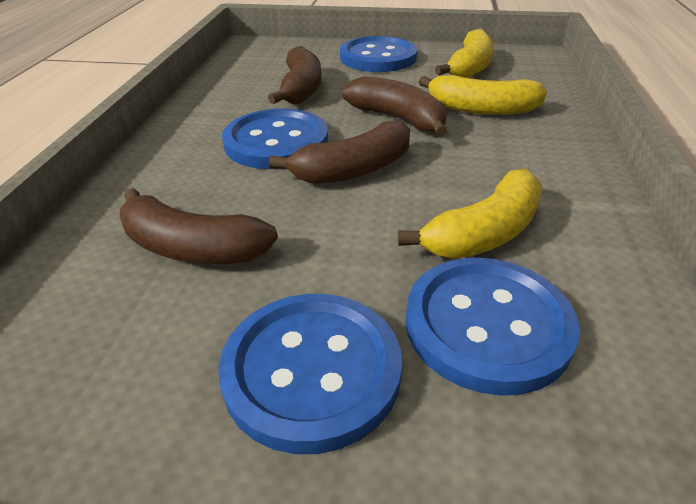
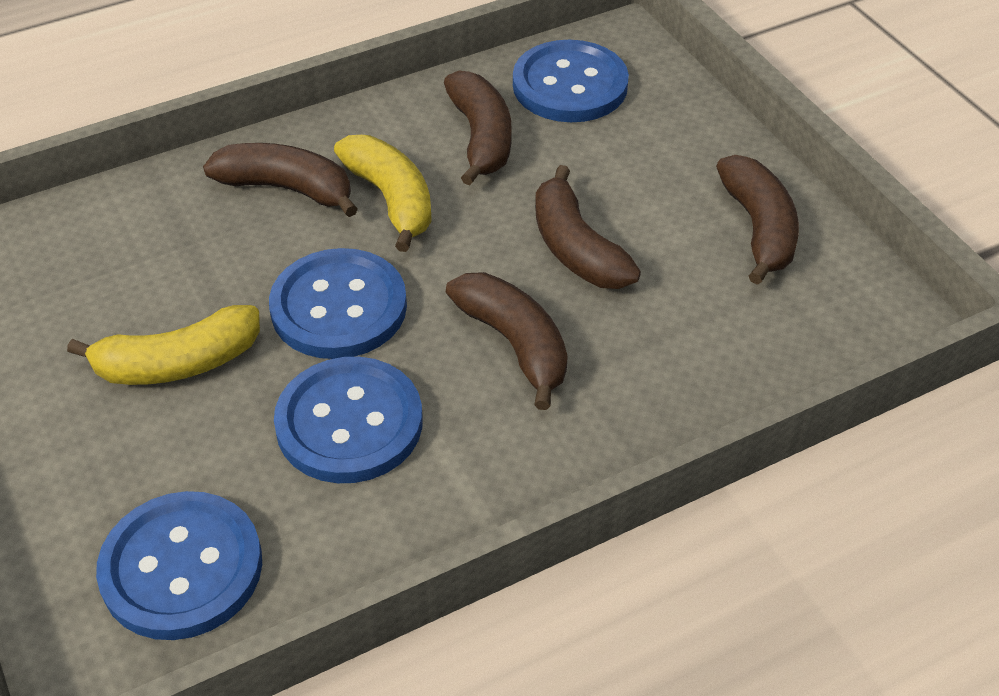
brown banana: 4 -> 5
yellow banana: 3 -> 2

